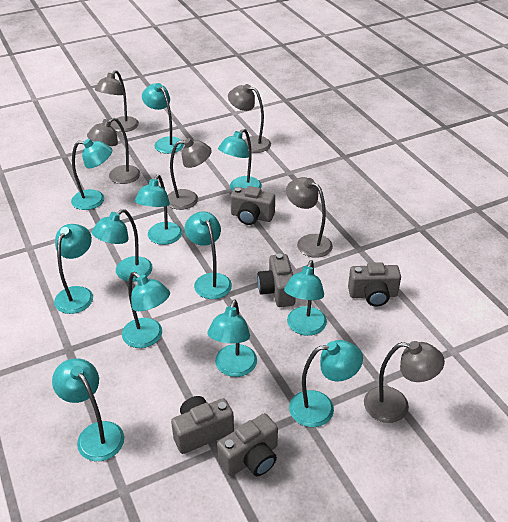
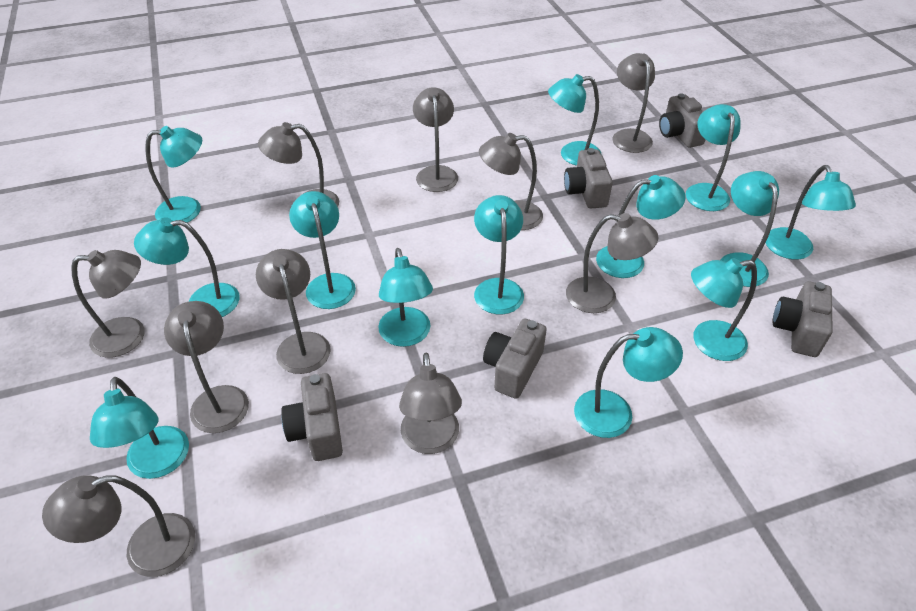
grey lamp: 6 -> 10
turquoise lamp: 12 -> 13

